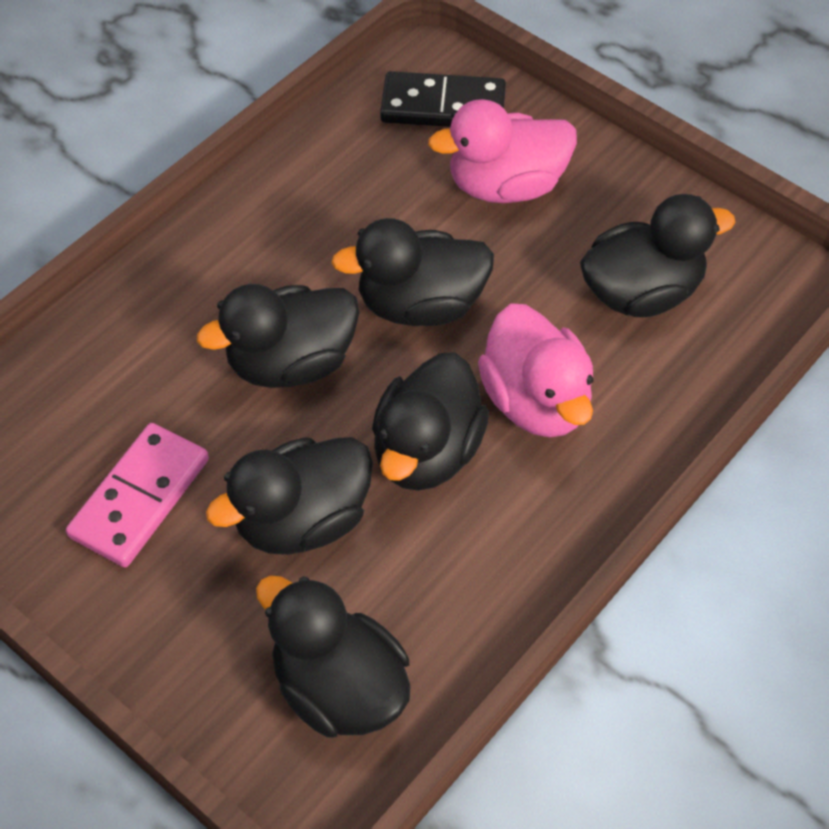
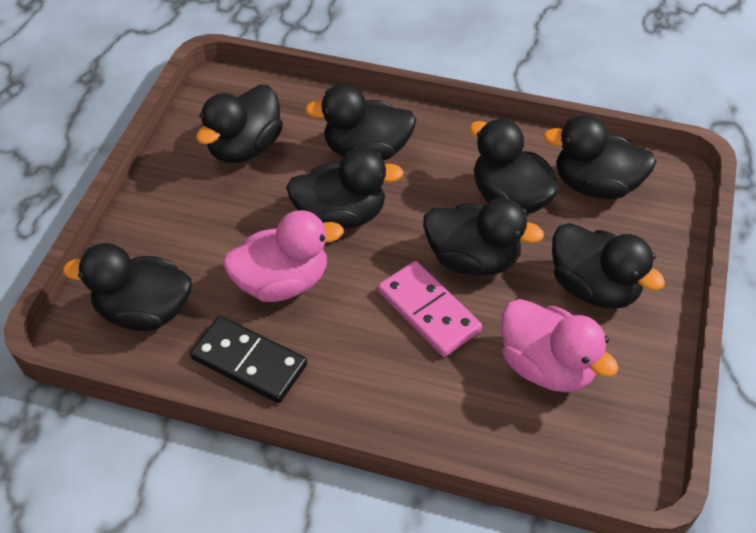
black duck: 6 -> 8

